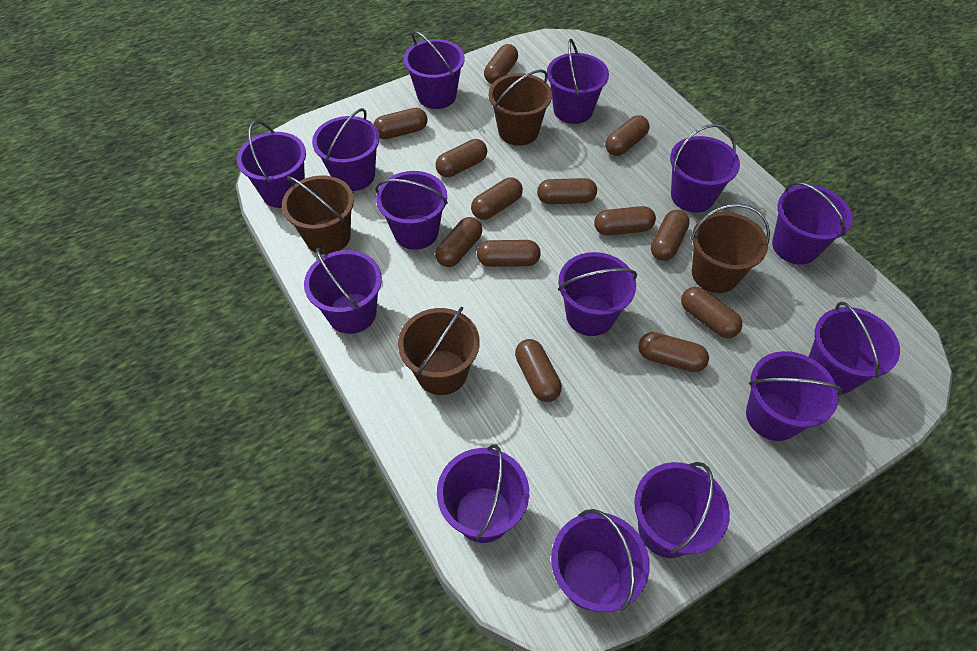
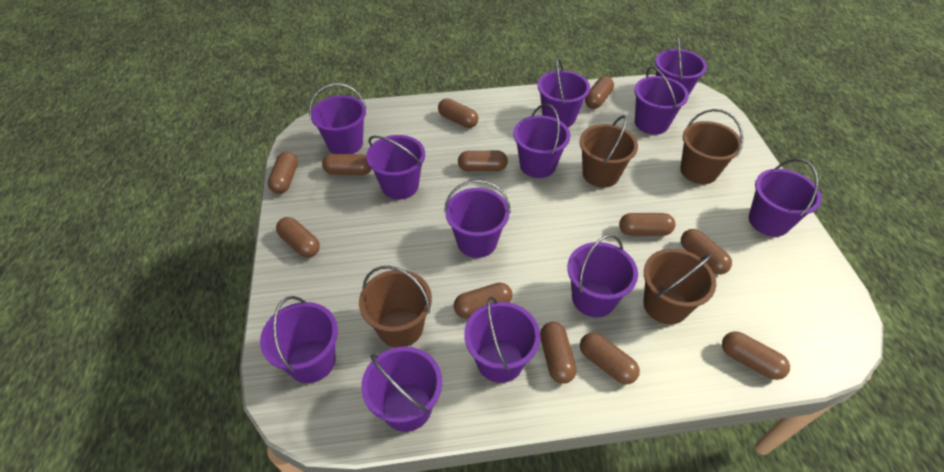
brown capsule: 13 -> 12
purple bucket: 14 -> 12

